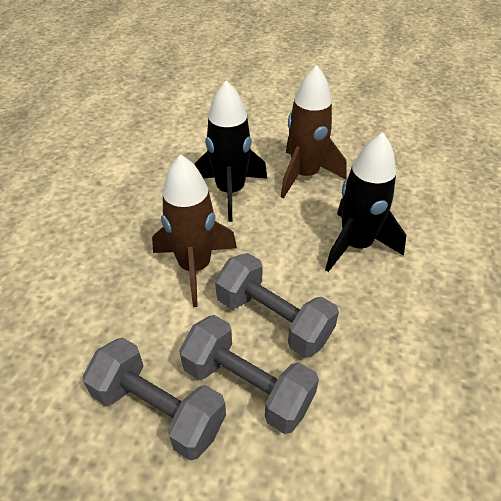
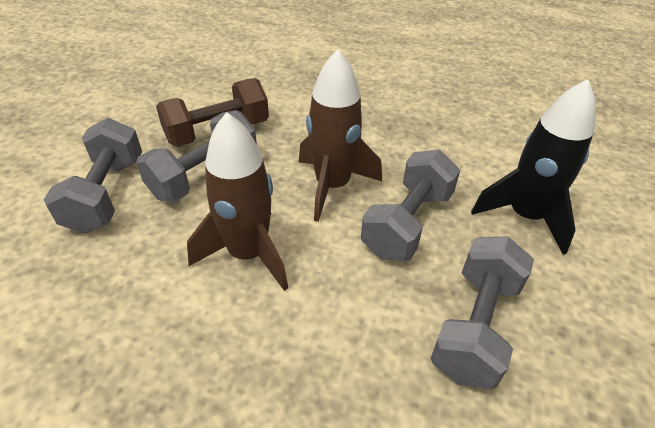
black rocket: 2 -> 1
brown dumbbell: 0 -> 1
grey dumbbell: 3 -> 4

